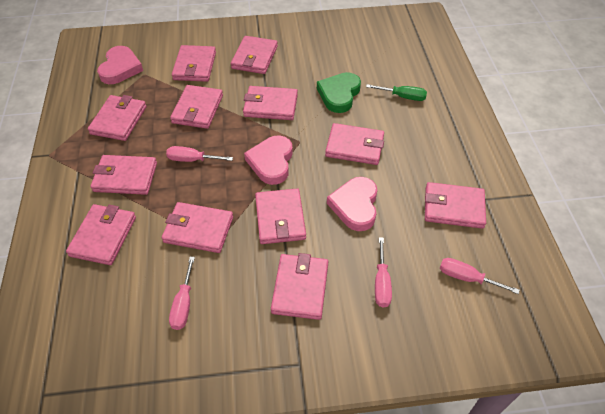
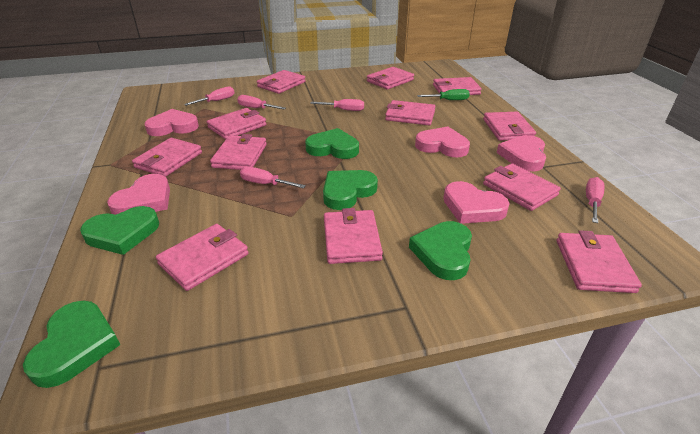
green heart: 1 -> 5
pink heart: 3 -> 5
pink screwdriver: 4 -> 5

